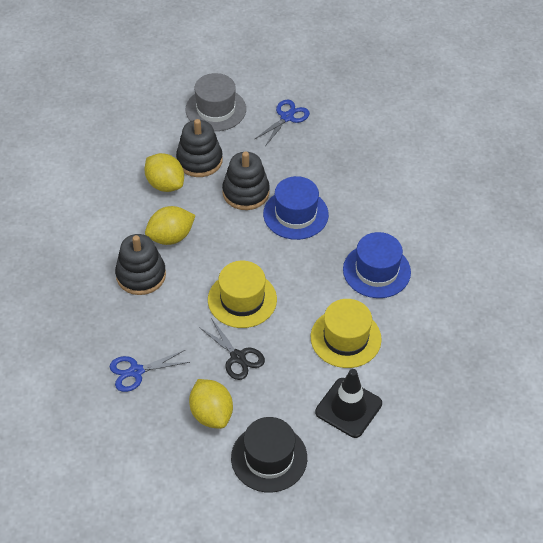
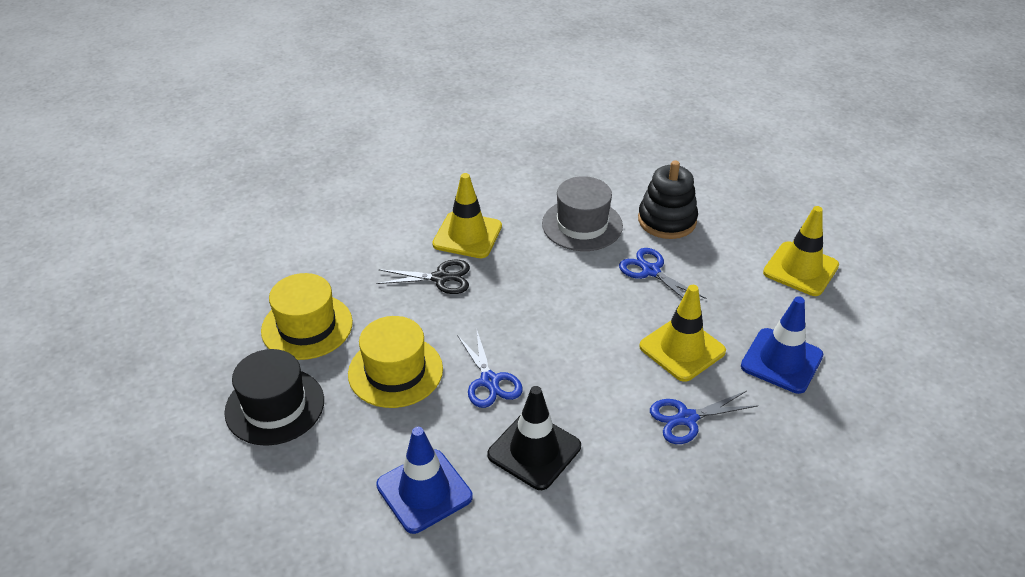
black stacking toy: 3 -> 1
blue hat: 2 -> 0
blue scissors: 2 -> 3
blue traffic cone: 0 -> 2
yellow lemon: 3 -> 0
yellow traffic cone: 0 -> 3

